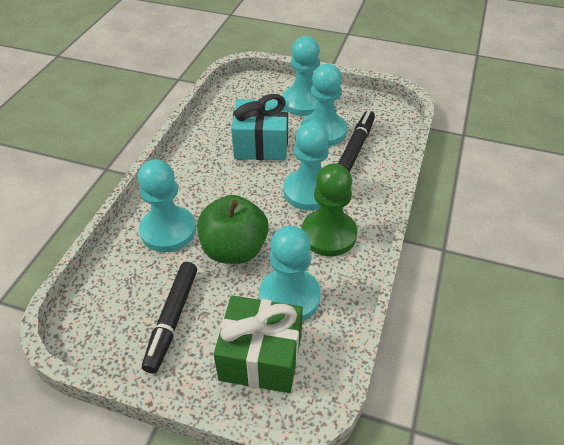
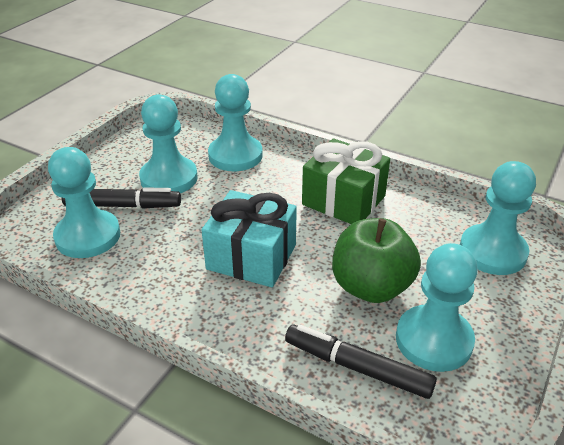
green pawn: 1 -> 0

